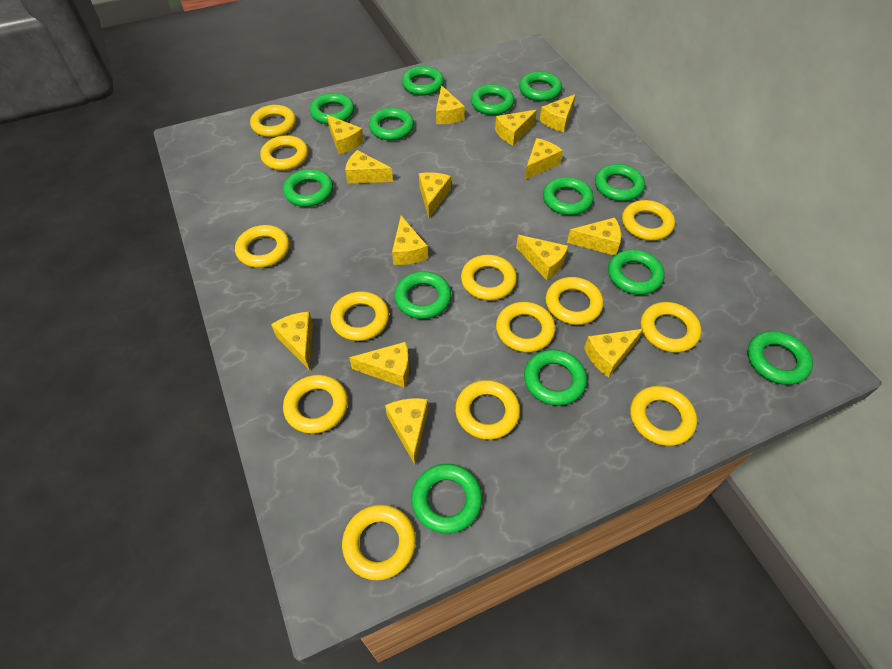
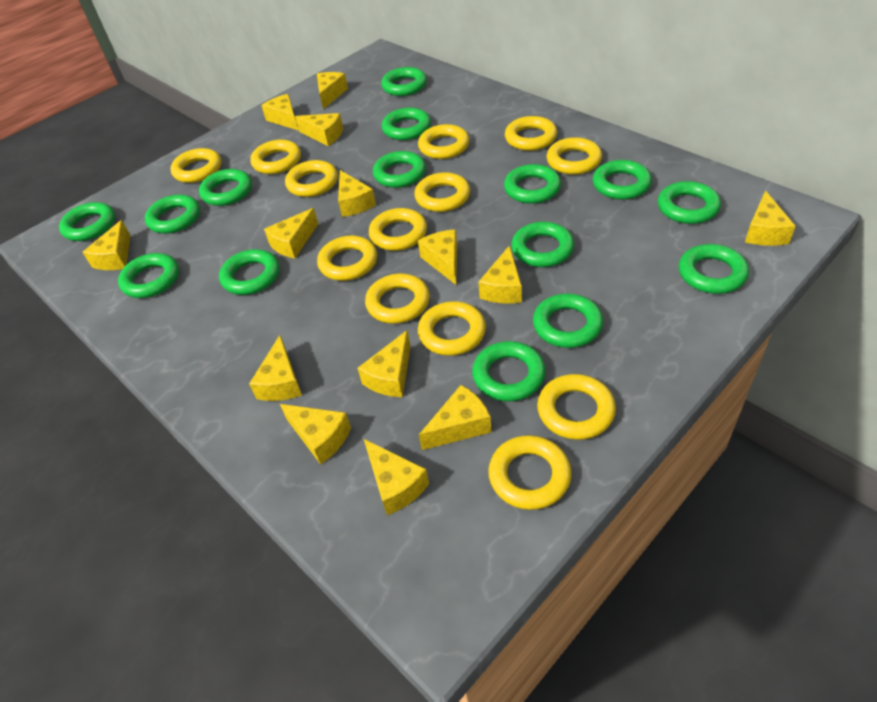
green ring: 13 -> 15

